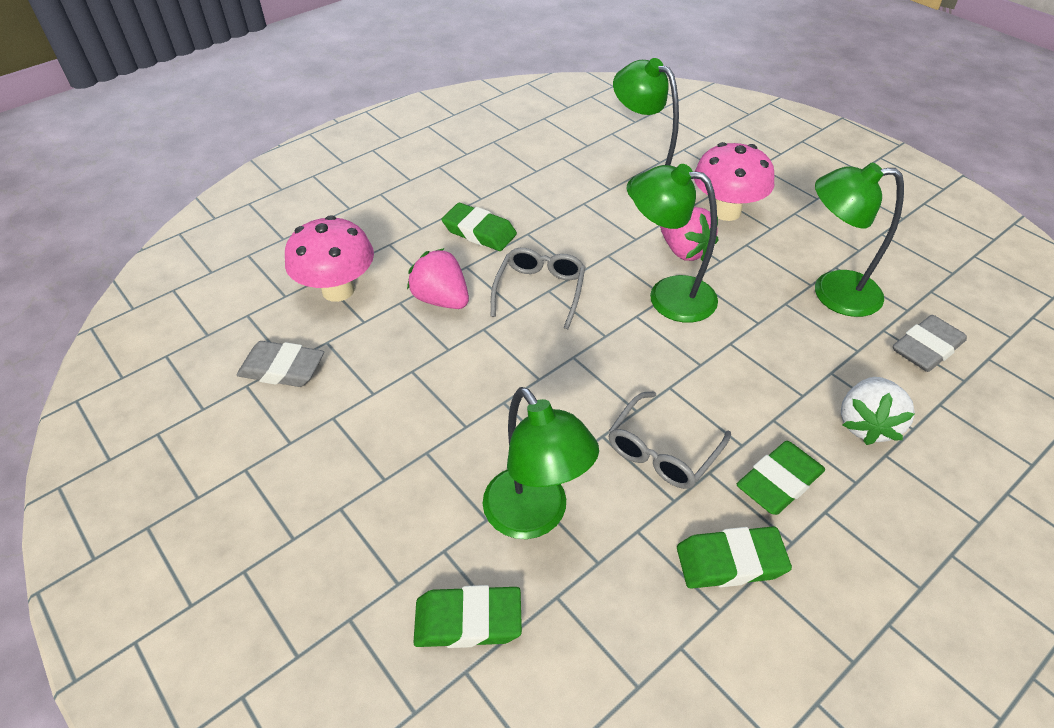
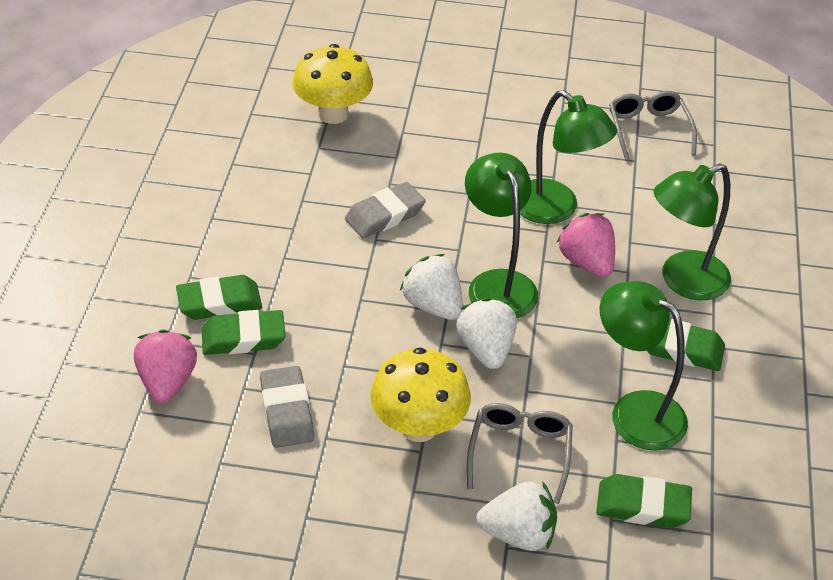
pink mushroom: 2 -> 0
white strawberry: 1 -> 3
yellow mushroom: 0 -> 2

